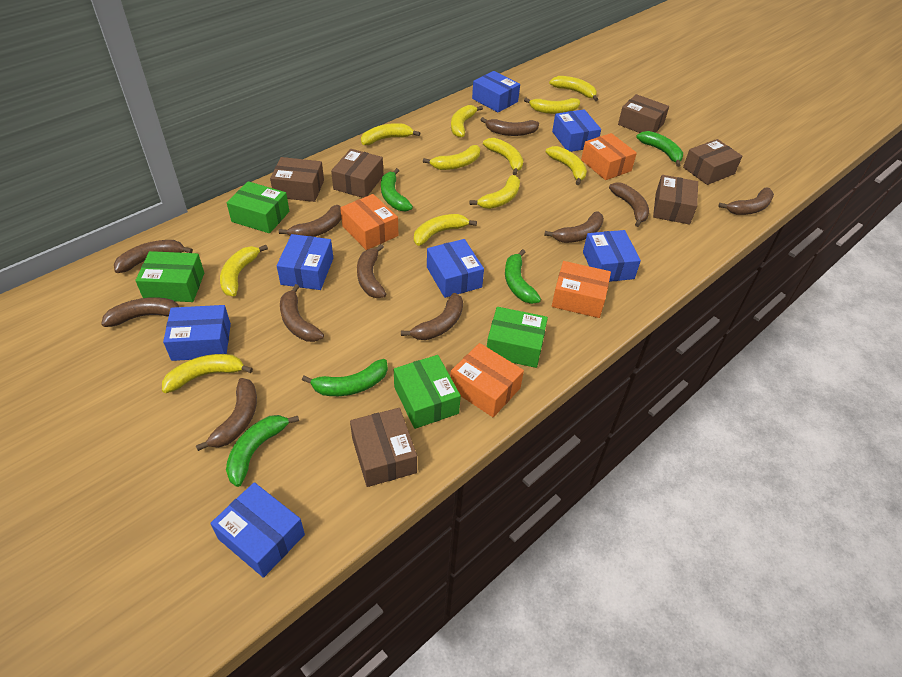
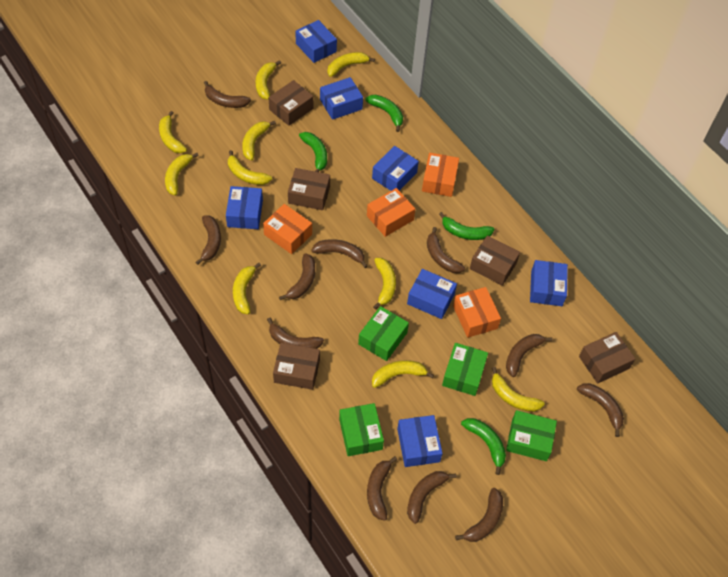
brown box: 6 -> 5
green banana: 5 -> 4
yellow banana: 11 -> 10

